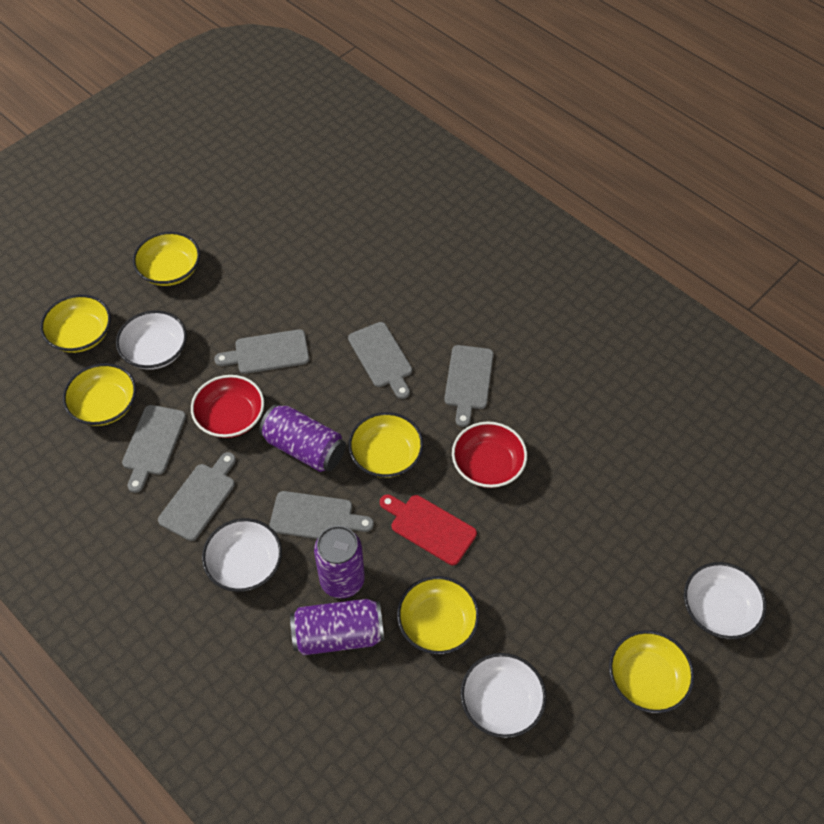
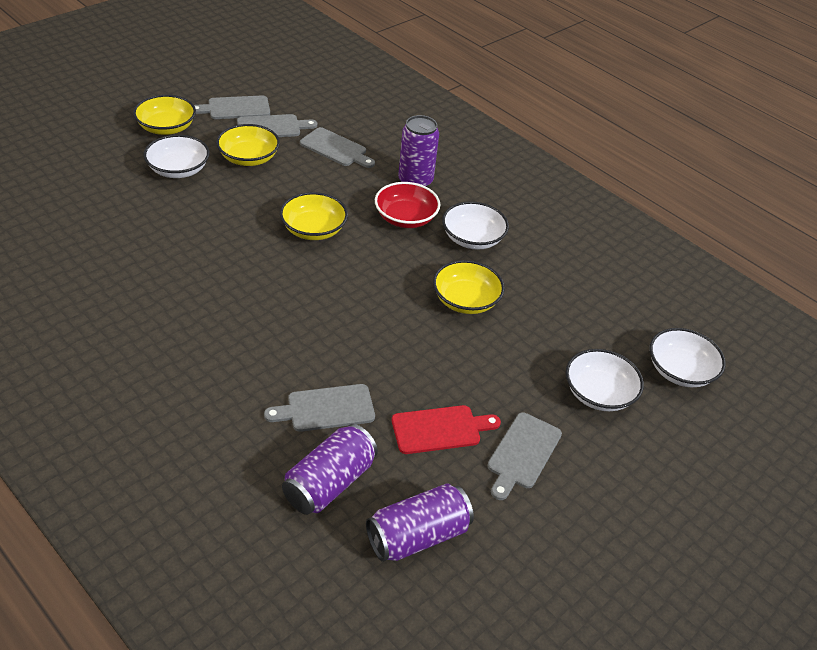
grey cutting board: 6 -> 5
red bowl: 2 -> 1
yellow bowl: 6 -> 4

